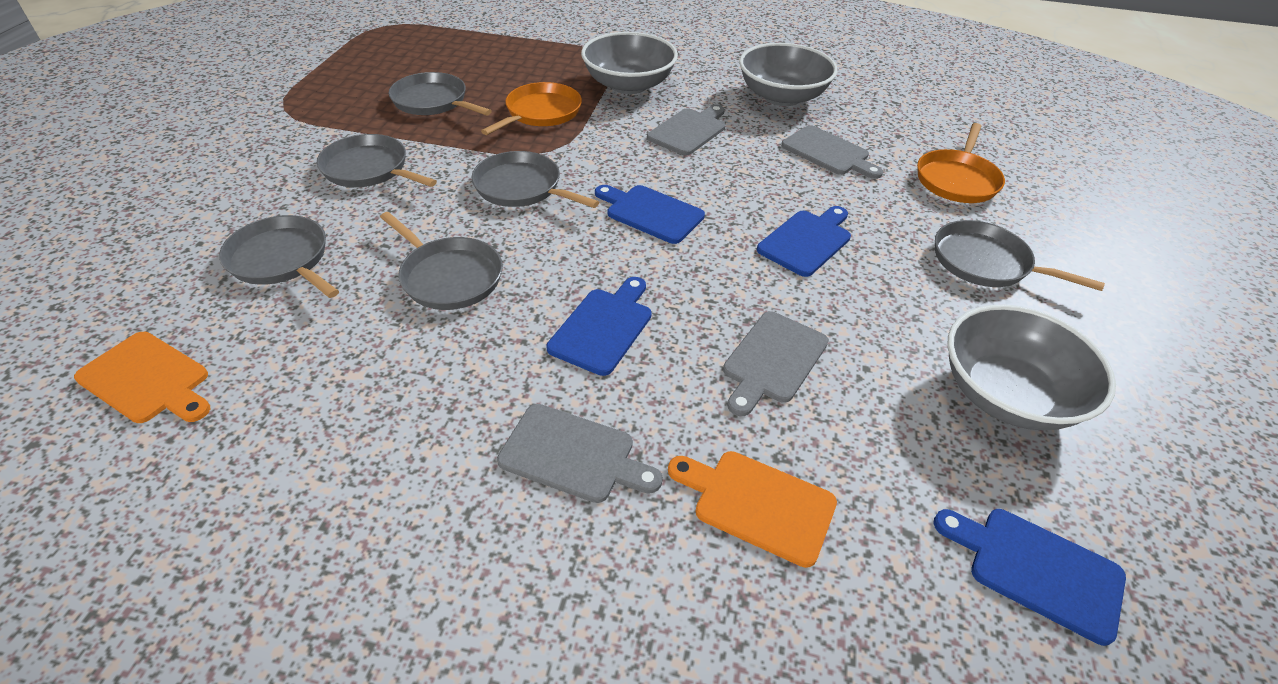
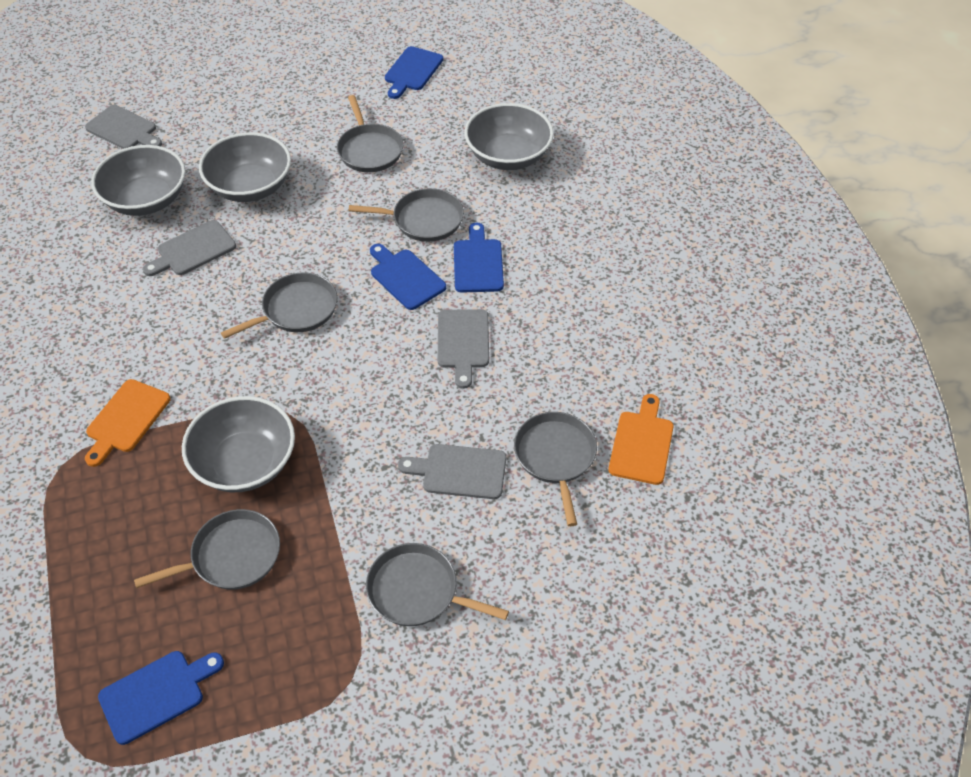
grey bowl: 3 -> 4
orange pan: 2 -> 0

